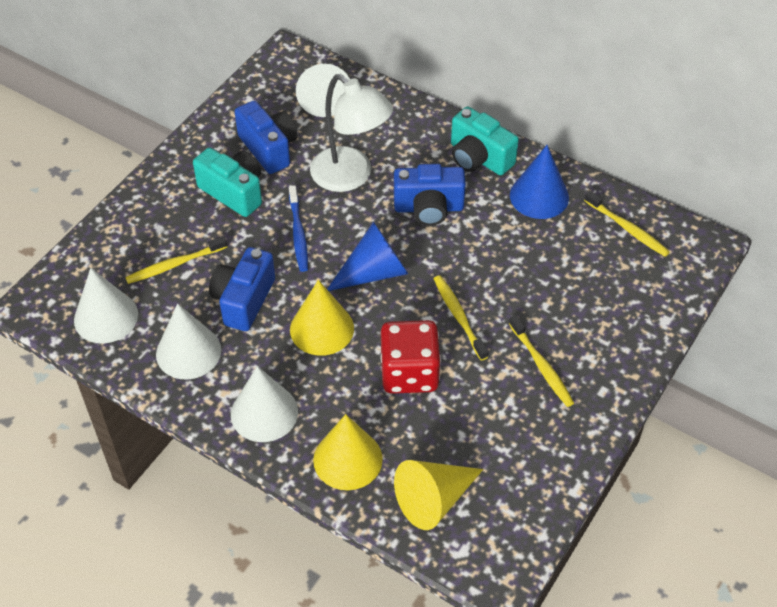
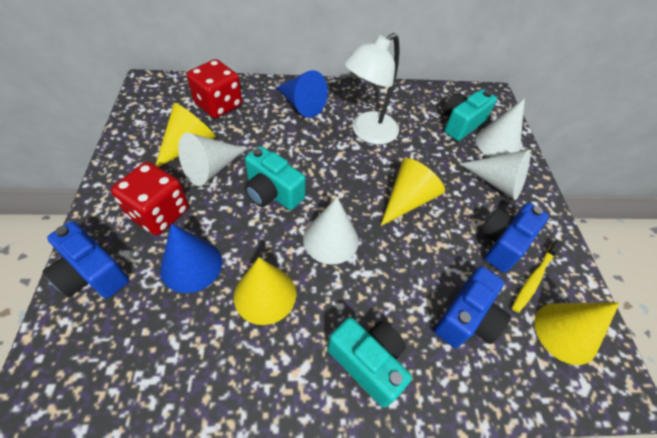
blue toothbrush: 1 -> 0
red dice: 1 -> 2
turquoise camera: 2 -> 3
yellow cone: 3 -> 4
yellow toothbrush: 4 -> 1

